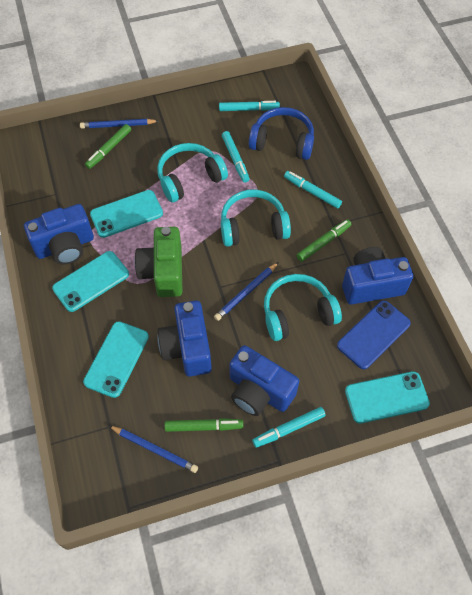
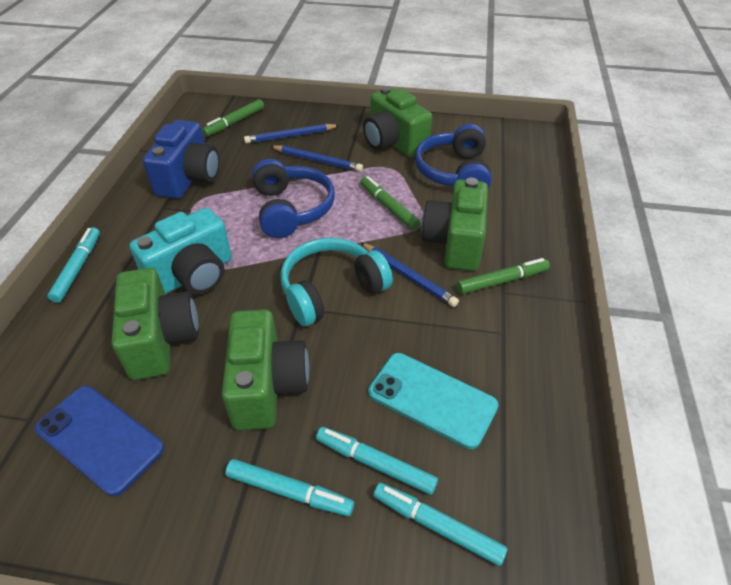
blue camera: 4 -> 1
blue headphones: 1 -> 2
green camera: 1 -> 4
turquoise camera: 0 -> 1
turquoise headphones: 3 -> 1
turquoise phone: 4 -> 1

